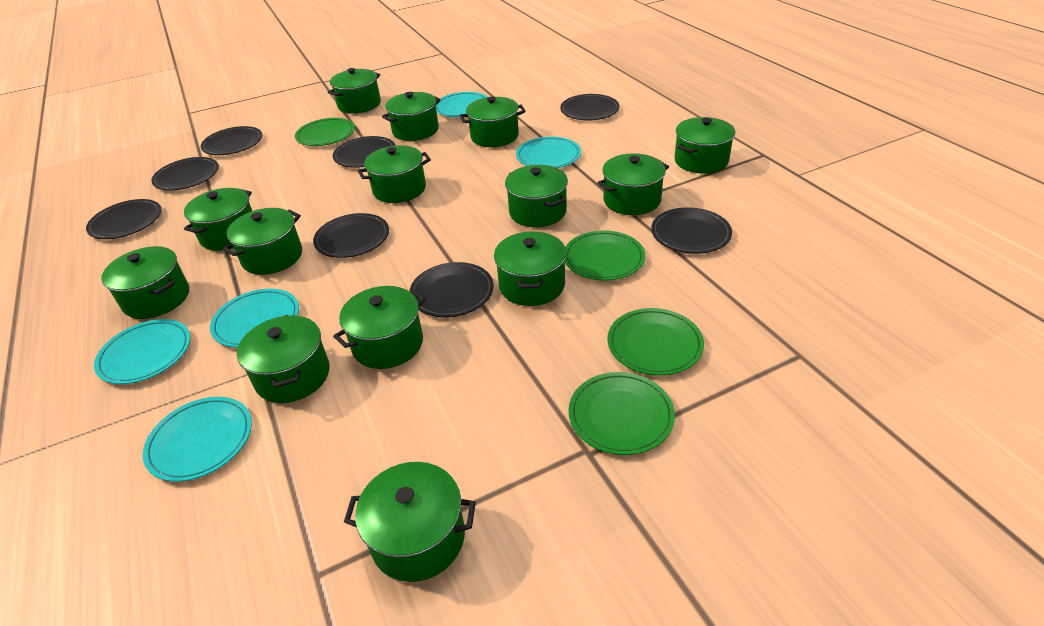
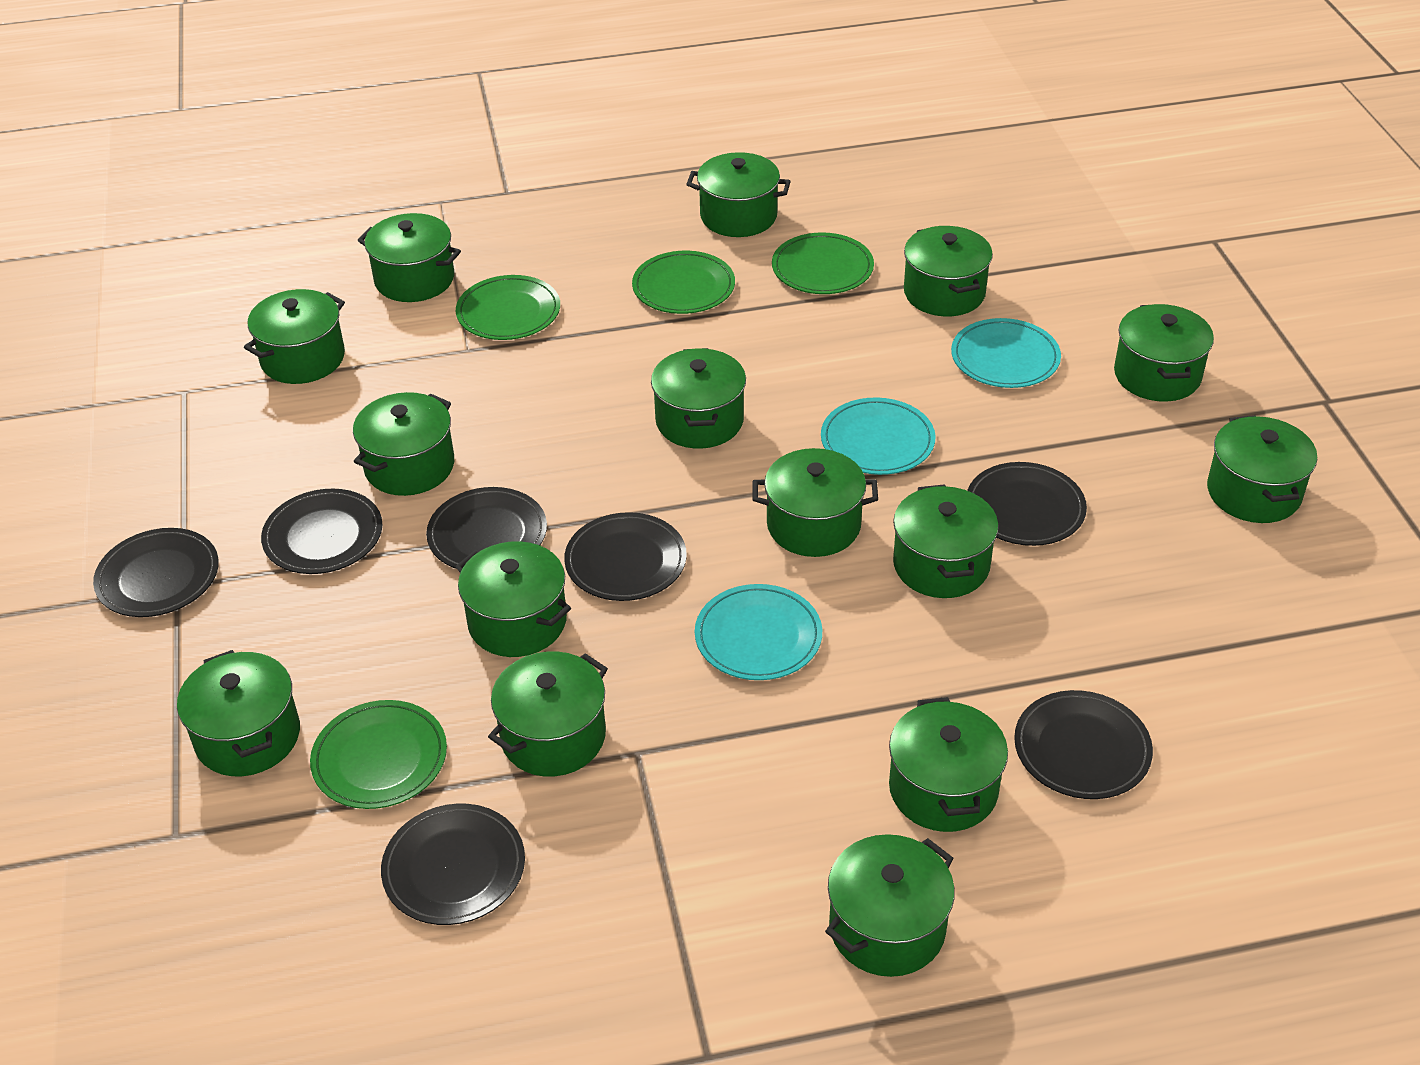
black plate: 8 -> 7
green pot: 14 -> 15
turquoise plate: 5 -> 3

